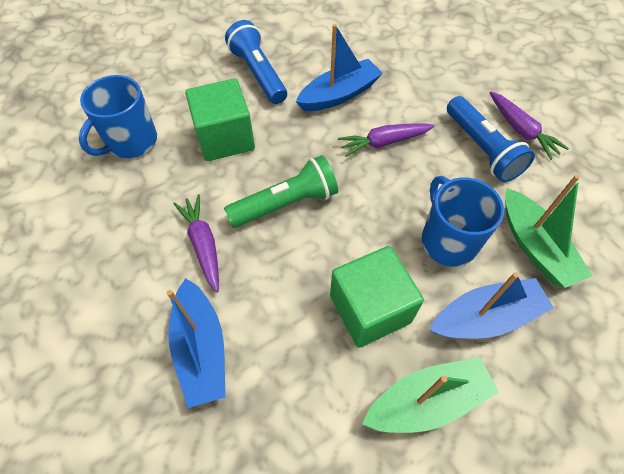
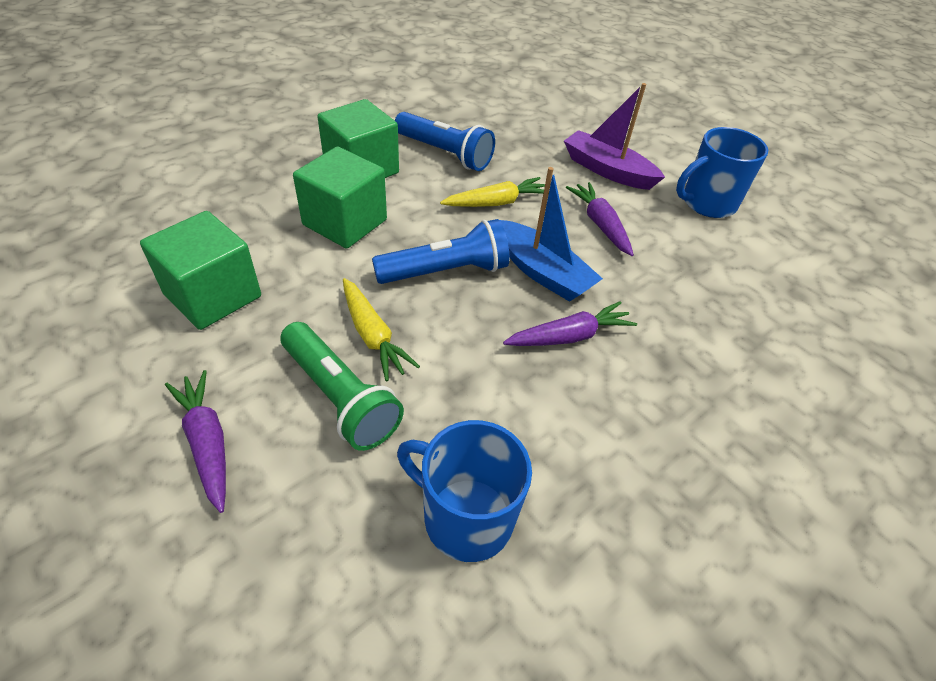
blue boat: 3 -> 1
green boat: 2 -> 0
green cube: 2 -> 3
purple boat: 0 -> 1
yellow carrot: 0 -> 2

